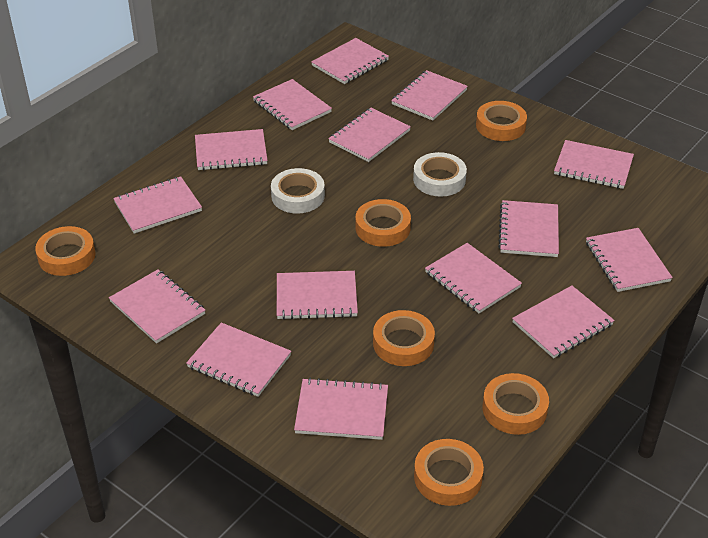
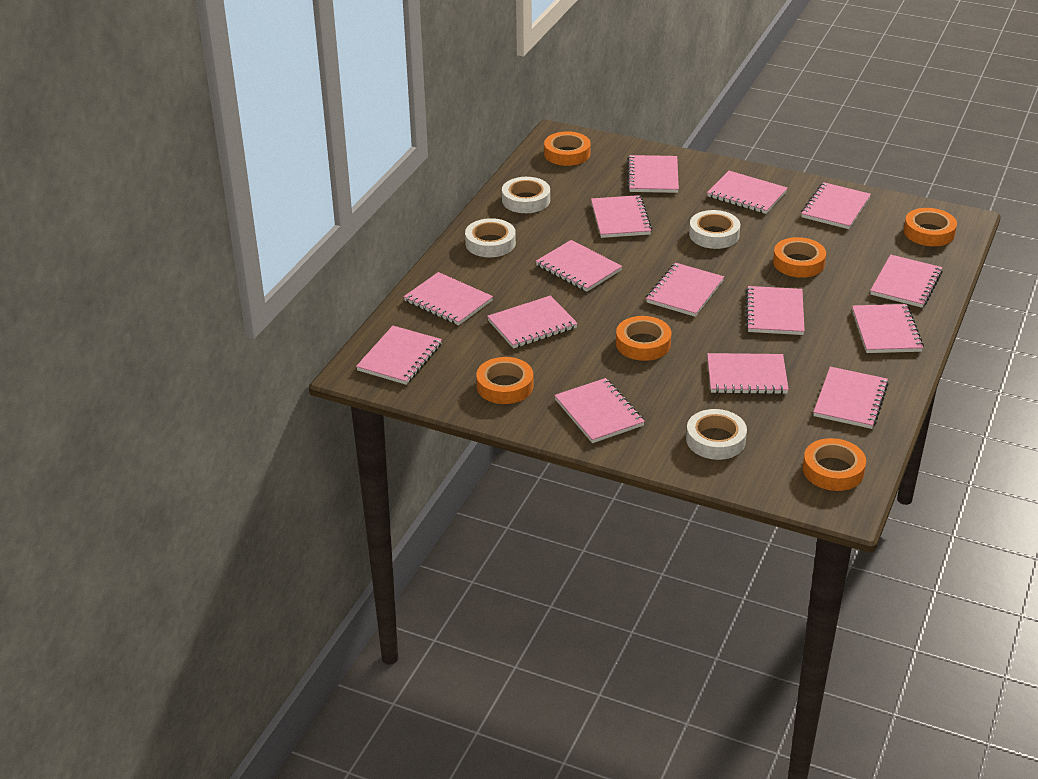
white tape: 2 -> 4

